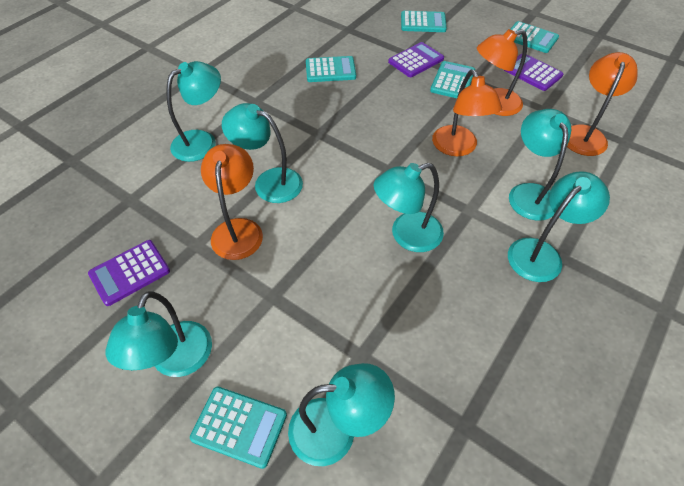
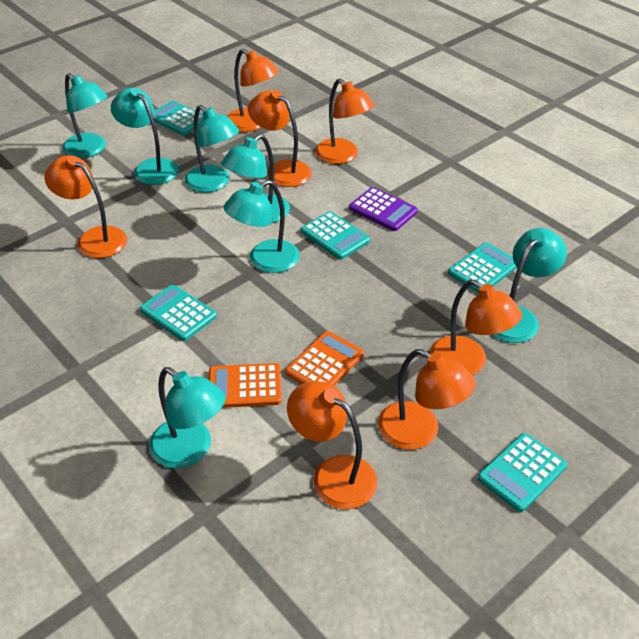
orange calculator: 0 -> 2
orange lamp: 4 -> 7
purple calculator: 3 -> 1

